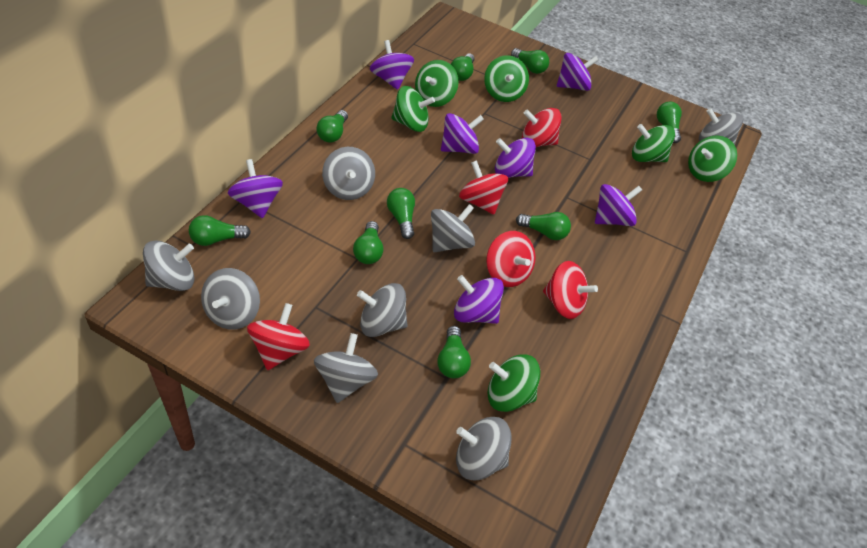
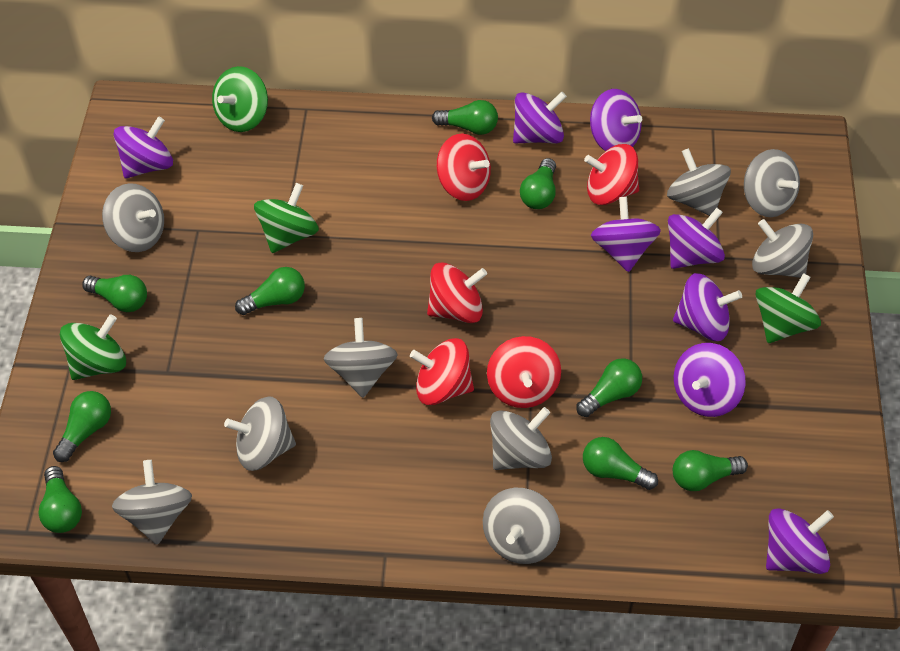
green spinning top: 6 -> 4
grey spinning top: 8 -> 9
purple spinning top: 7 -> 8

